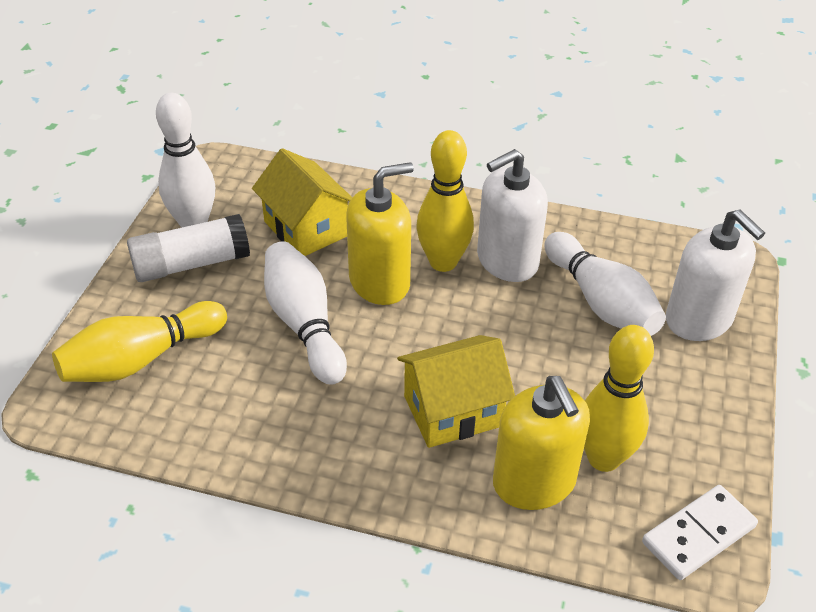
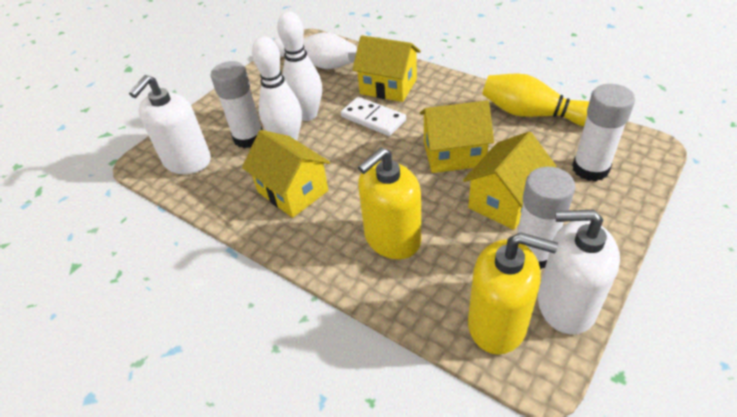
white glue stick: 1 -> 3
yellow bowling pin: 3 -> 1
yellow house: 2 -> 4

